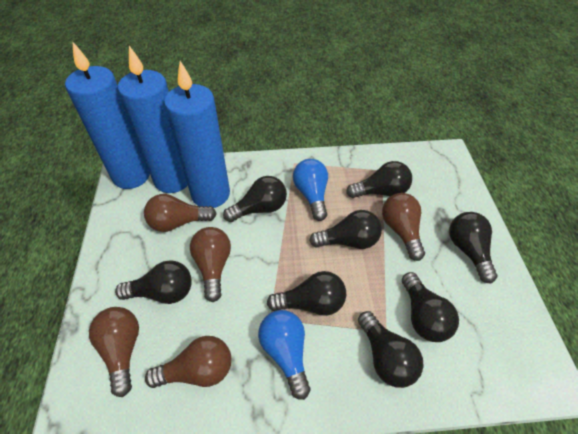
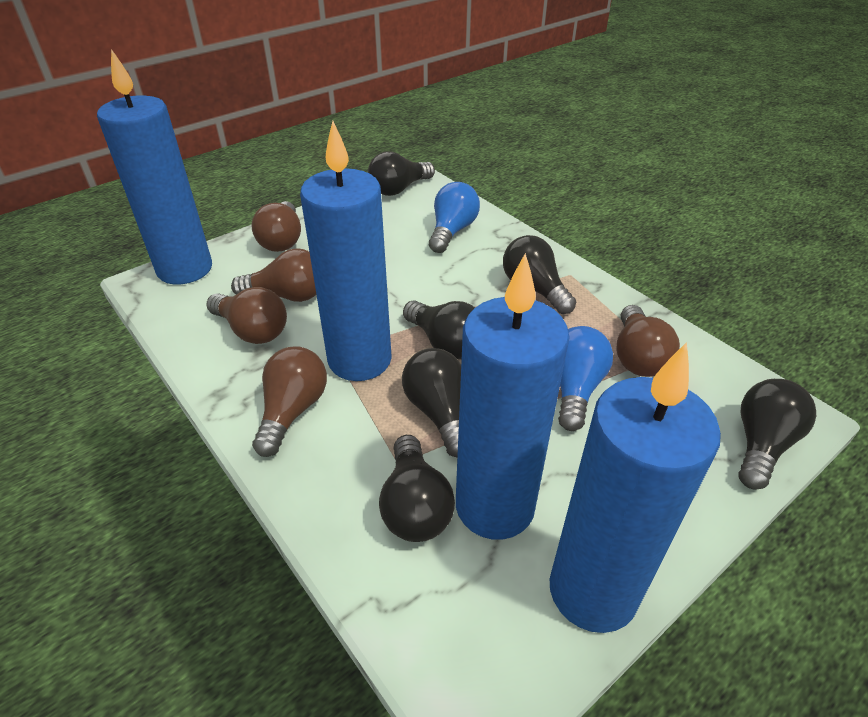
black light bulb: 8 -> 6
blue candle: 3 -> 4

